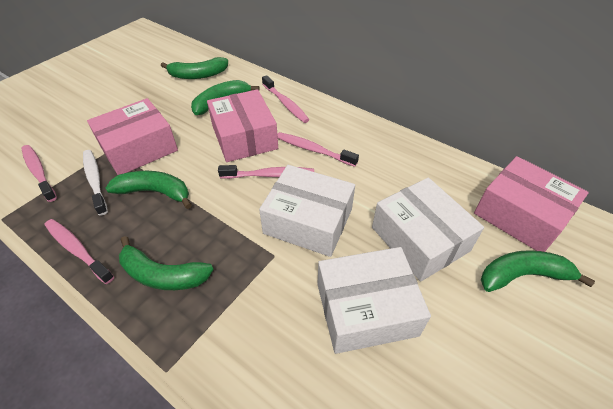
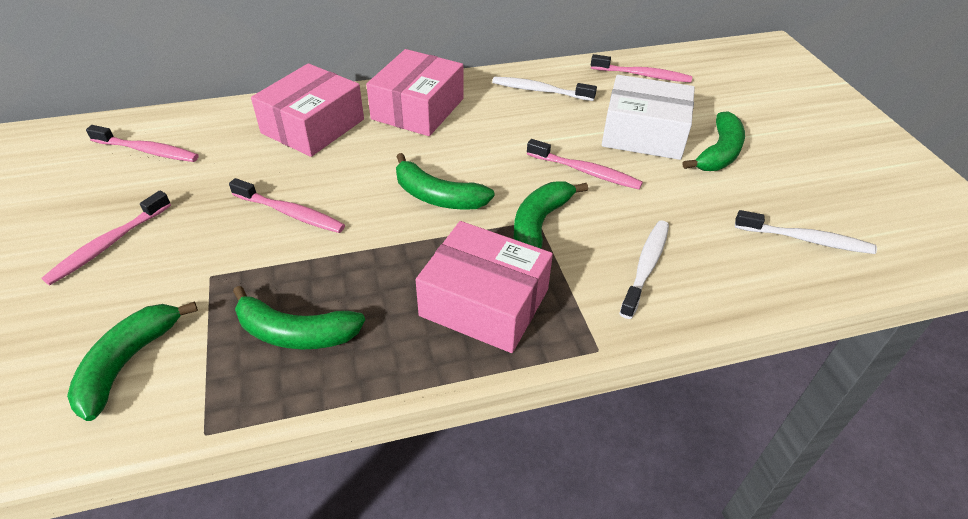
white box: 3 -> 1
white toothbrush: 1 -> 3

